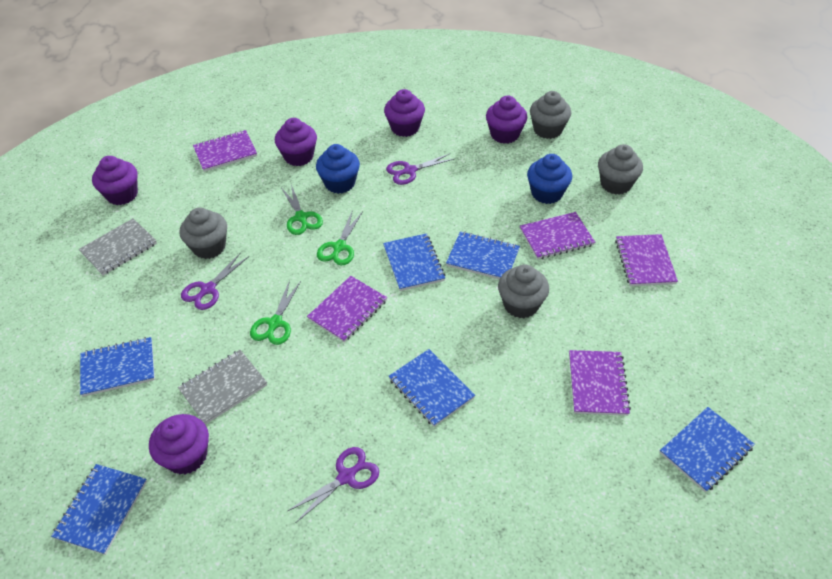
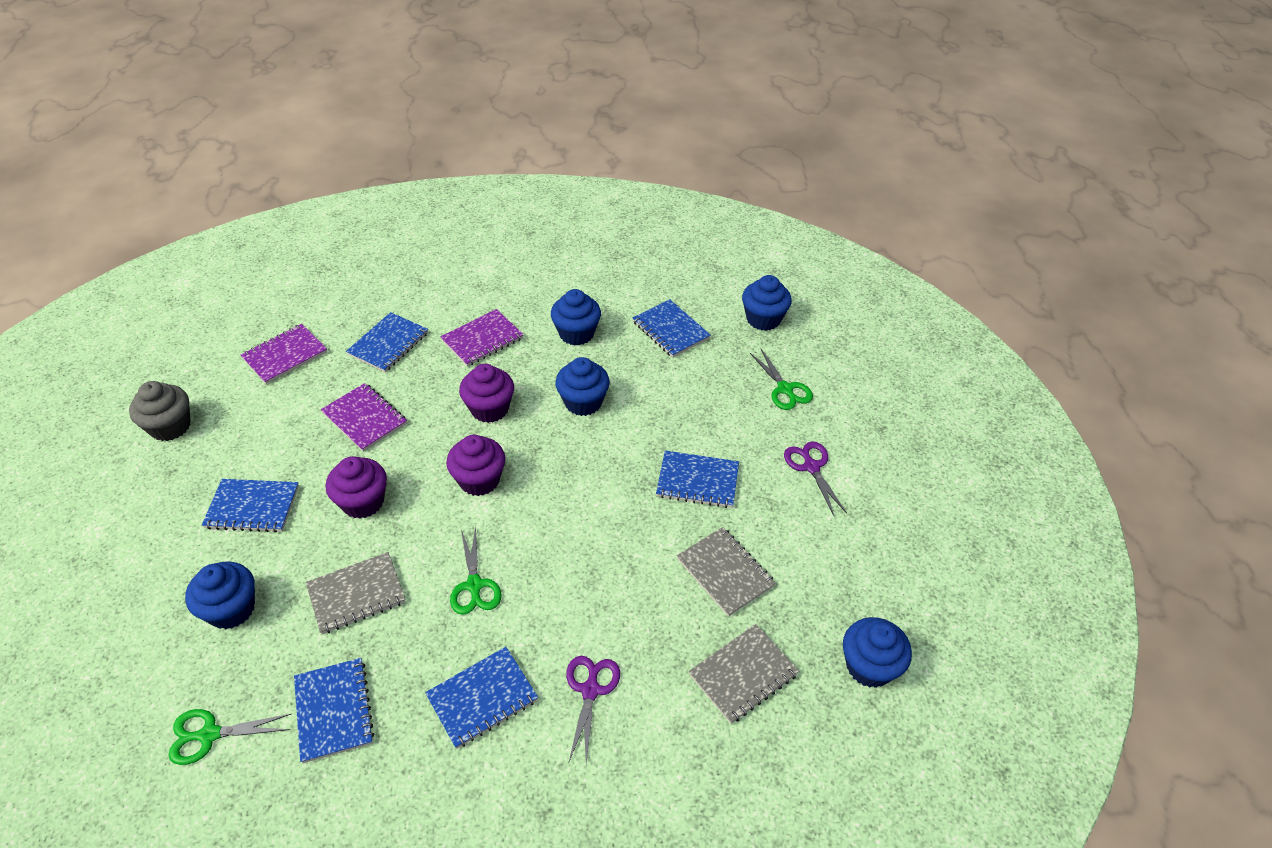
blue cupcake: 2 -> 5
grey cupcake: 4 -> 1
grey notebook: 2 -> 3
purple cupcake: 5 -> 3
purple notebook: 5 -> 3
purple scissors: 3 -> 2

